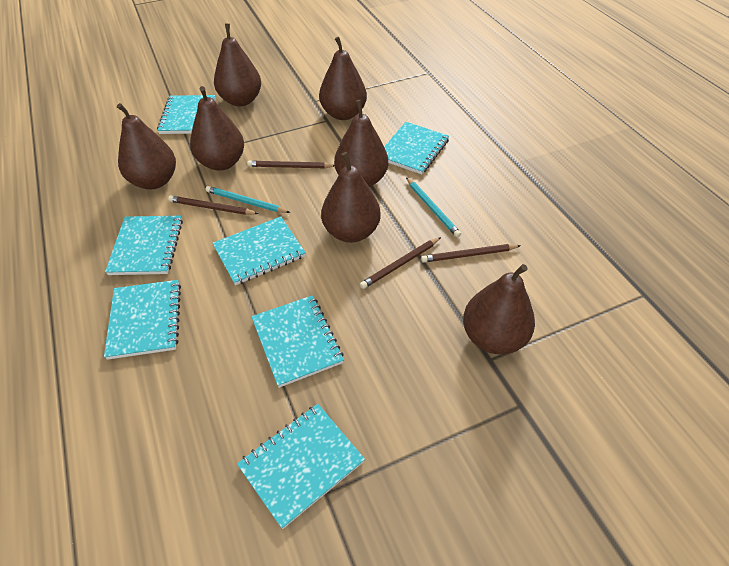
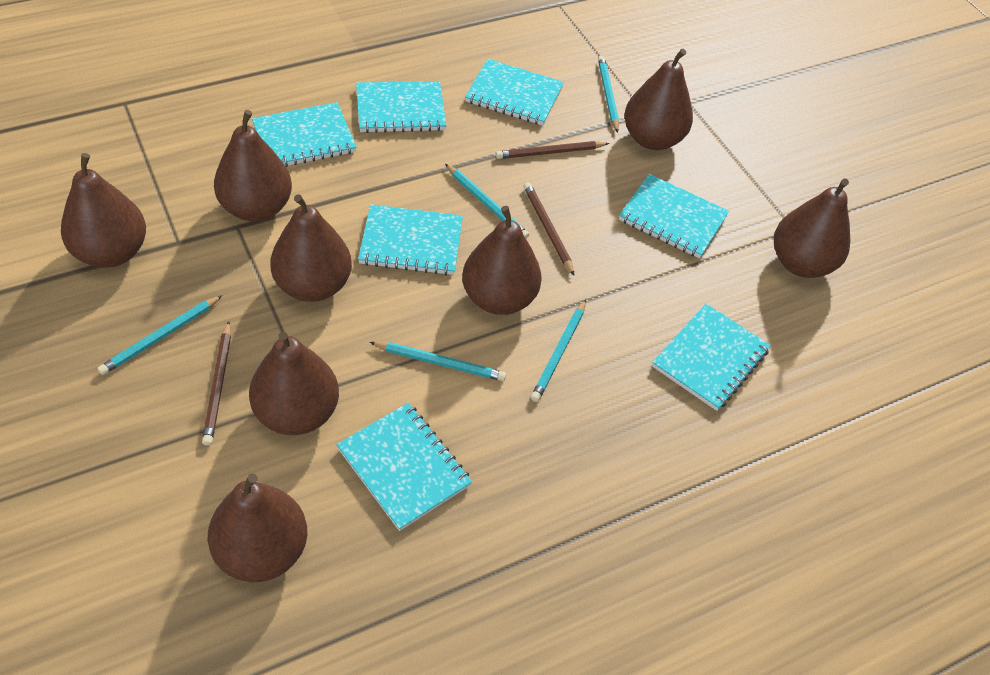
brown pear: 7 -> 8
brown pencil: 4 -> 3
turquoise pencil: 2 -> 5

